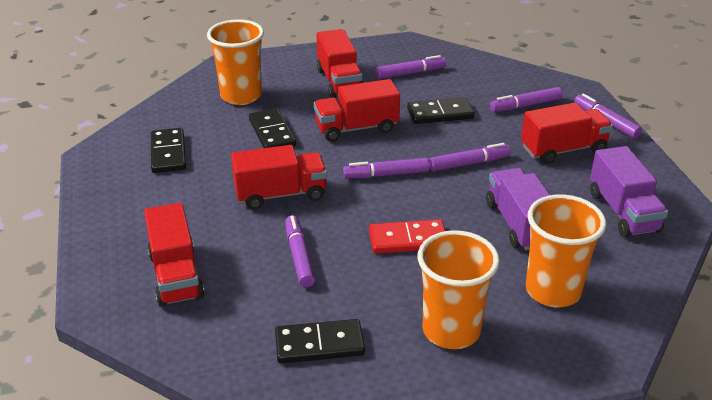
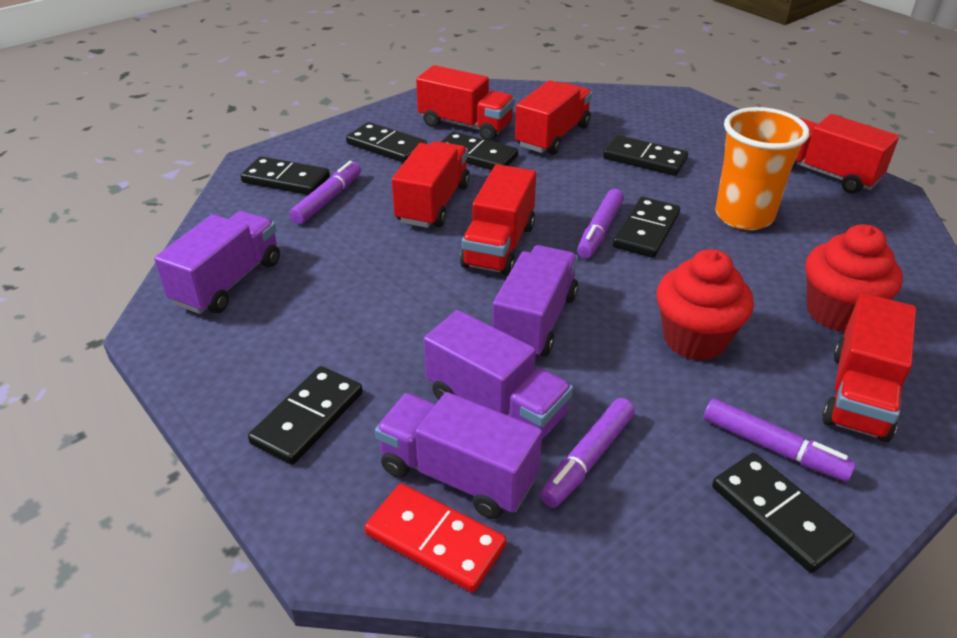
black domino: 4 -> 7
orange cup: 3 -> 1
purple marker: 6 -> 4
purple truck: 2 -> 4
red cupcake: 0 -> 2
red truck: 5 -> 6

